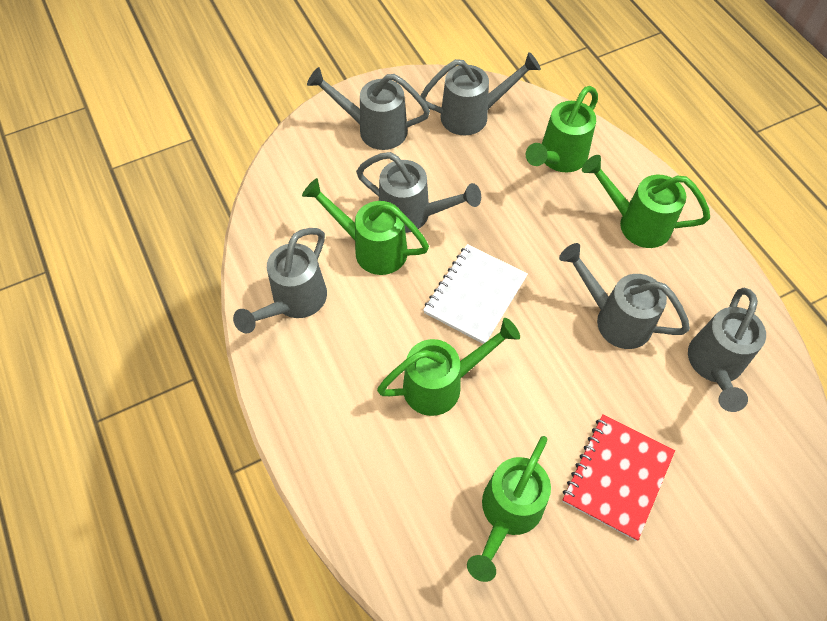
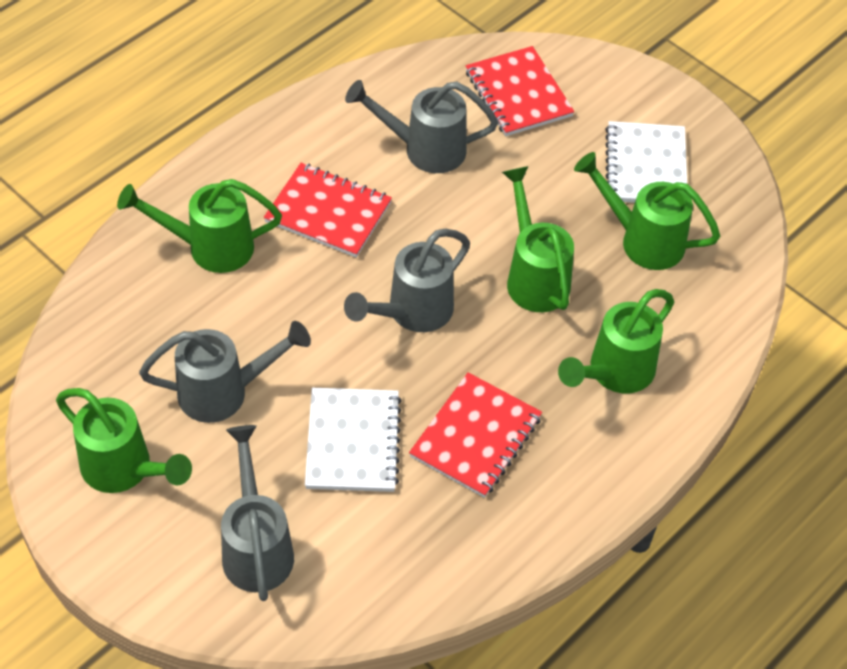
grey watering can: 6 -> 4
red notebook: 1 -> 3
white notebook: 1 -> 2

